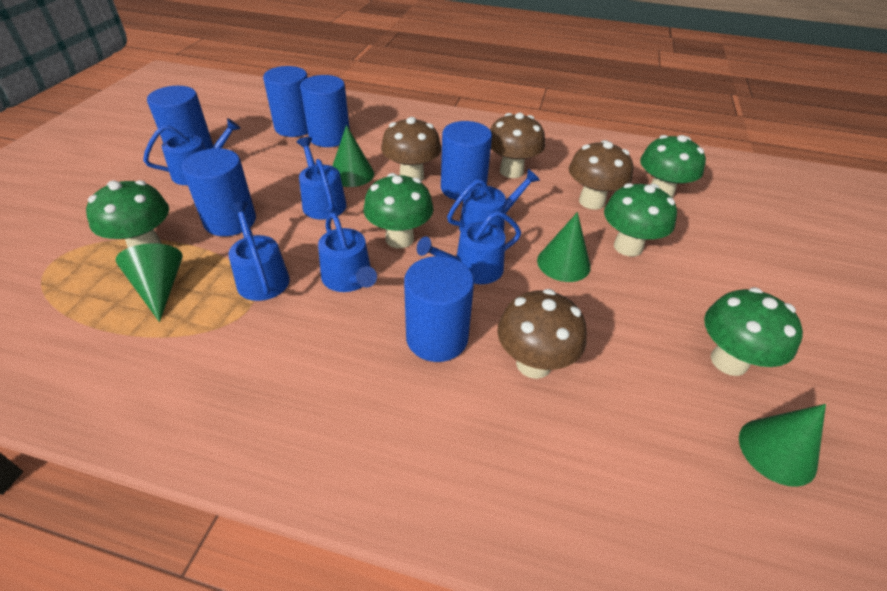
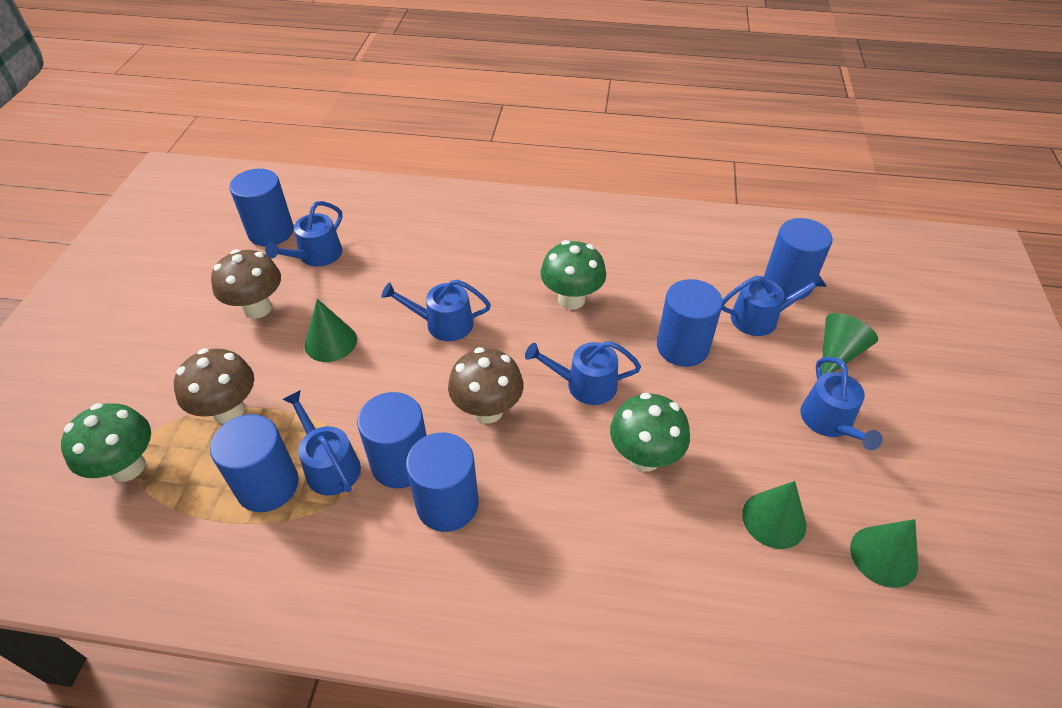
brown mushroom: 4 -> 3
green mushroom: 5 -> 3

